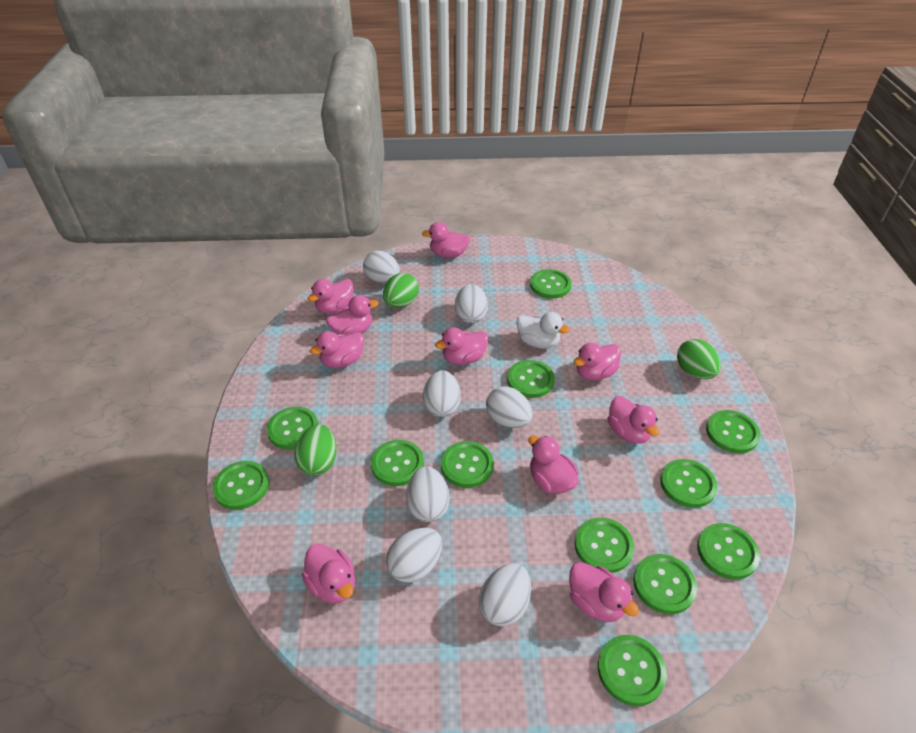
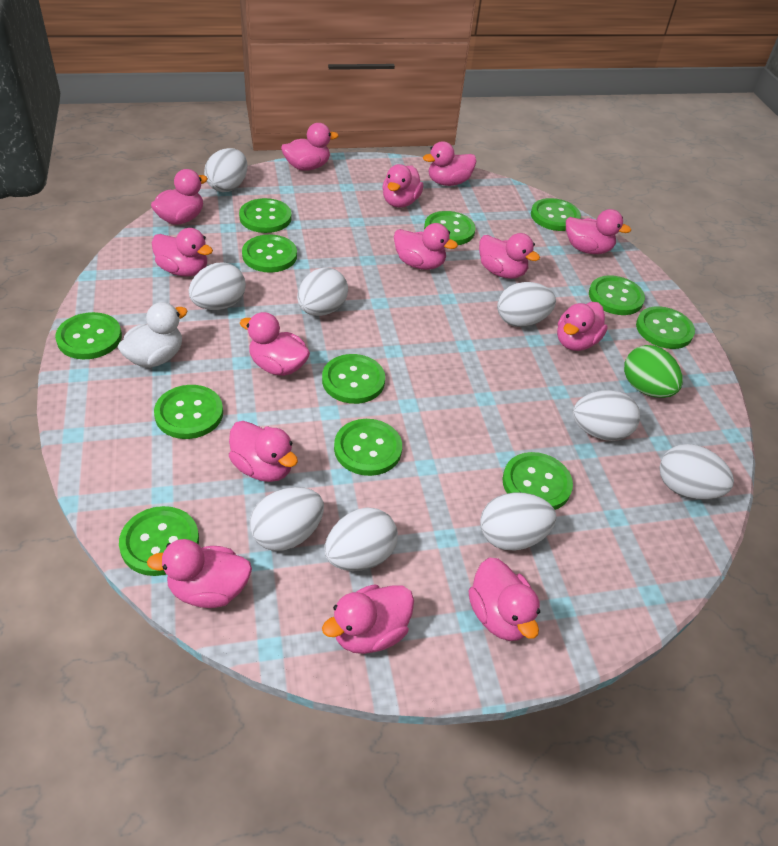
green egg: 3 -> 1
pink duck: 10 -> 14
white egg: 7 -> 9

